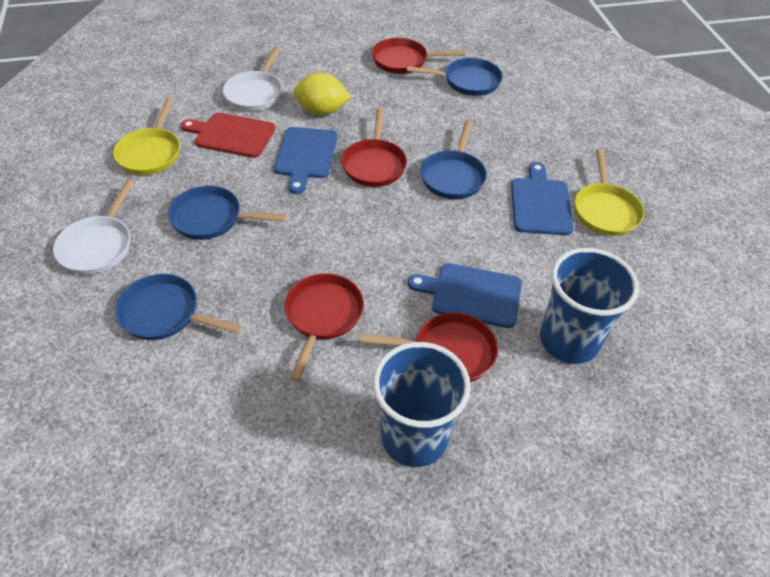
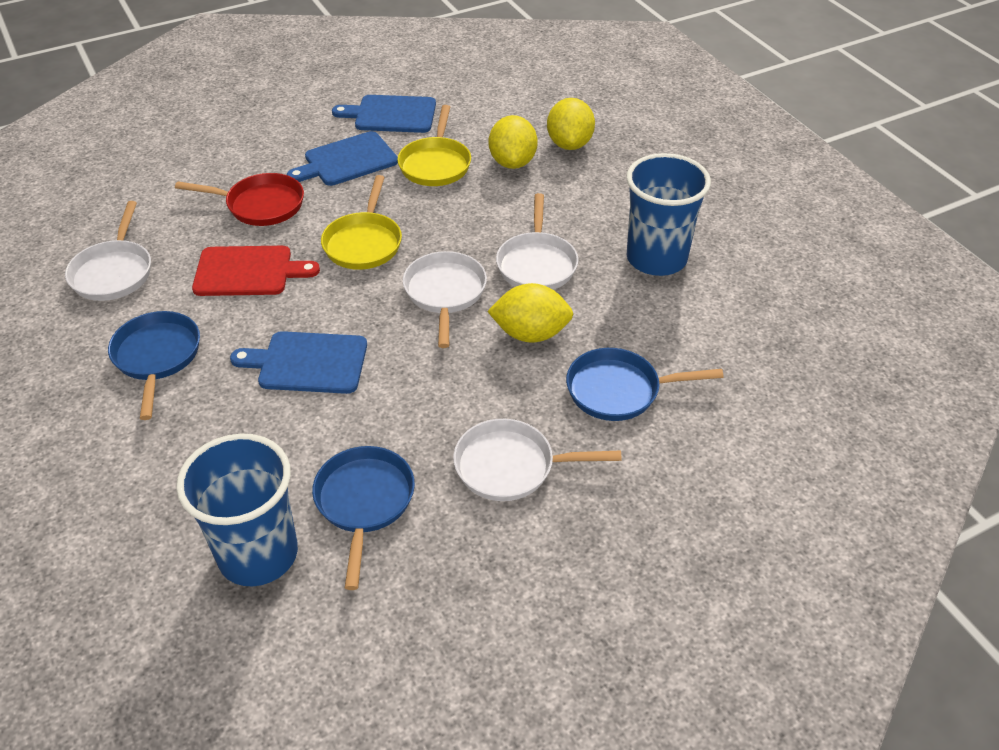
blue pan: 4 -> 3
red pan: 4 -> 1
white pan: 2 -> 4
yellow lemon: 1 -> 3

